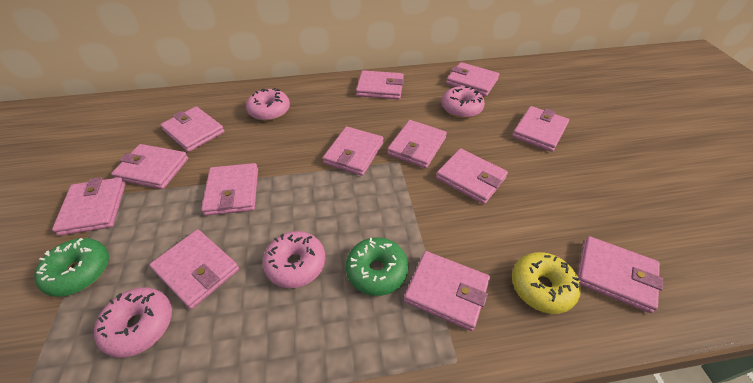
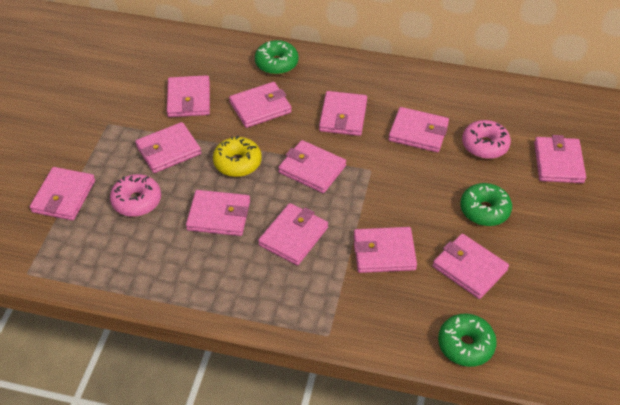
green donut: 2 -> 3
pink donut: 4 -> 2
pink wallet: 13 -> 12

